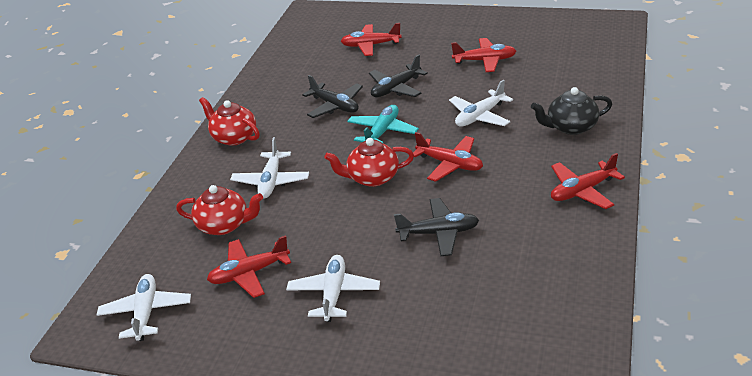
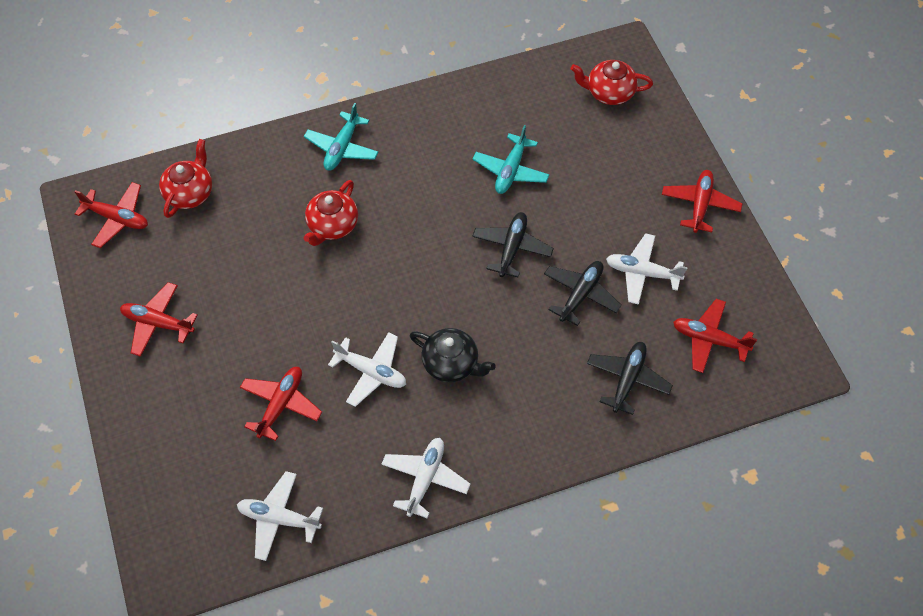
turquoise plane: 1 -> 2

